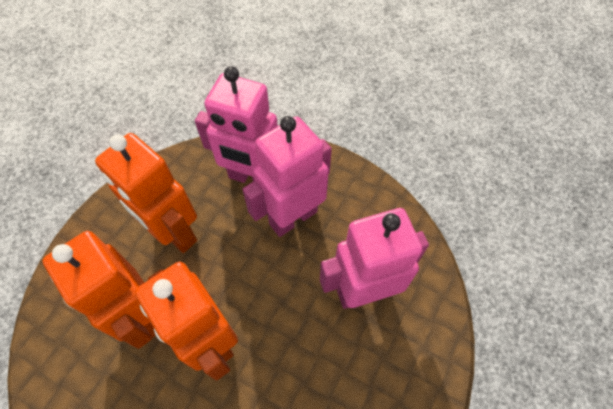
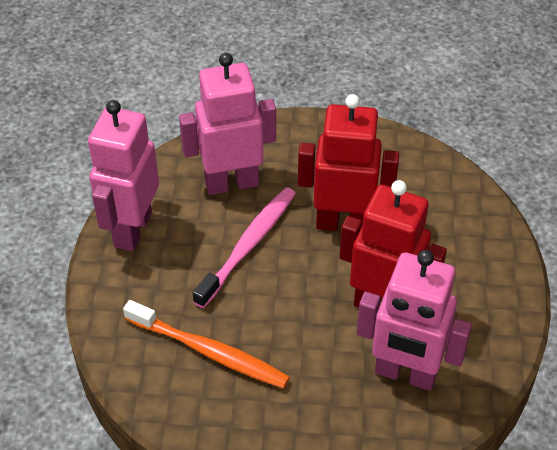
orange robot: 3 -> 0
orange toothbrush: 0 -> 1
pink toothbrush: 0 -> 1
red robot: 0 -> 2

